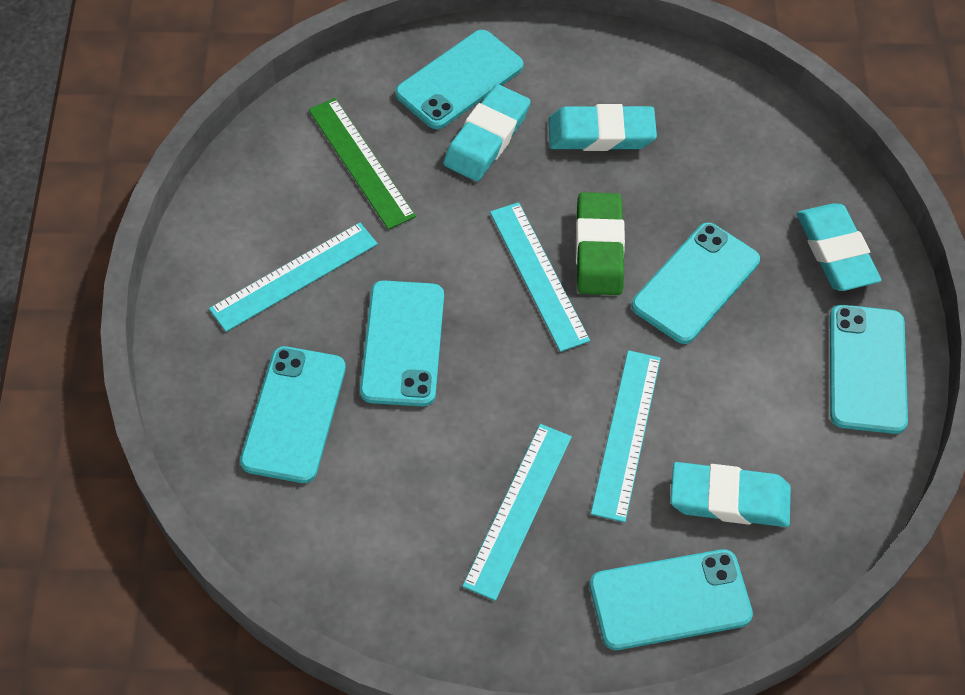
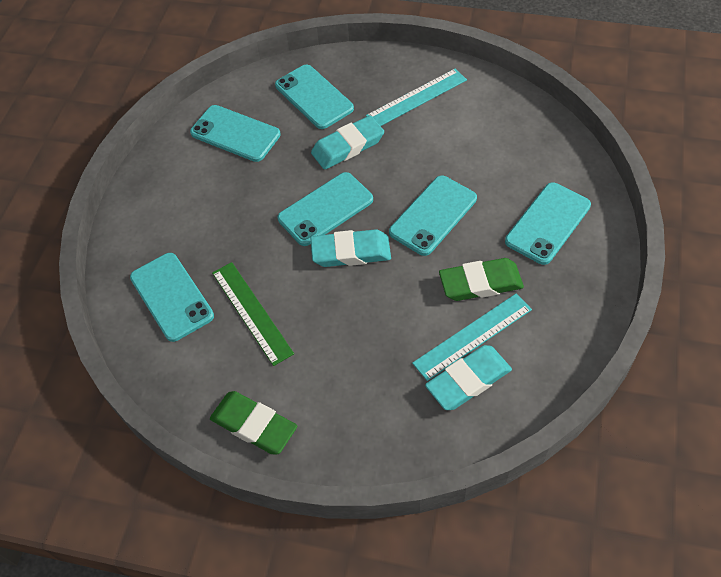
green eraser: 1 -> 2
turquoise eraser: 4 -> 3
turquoise ruler: 4 -> 2

